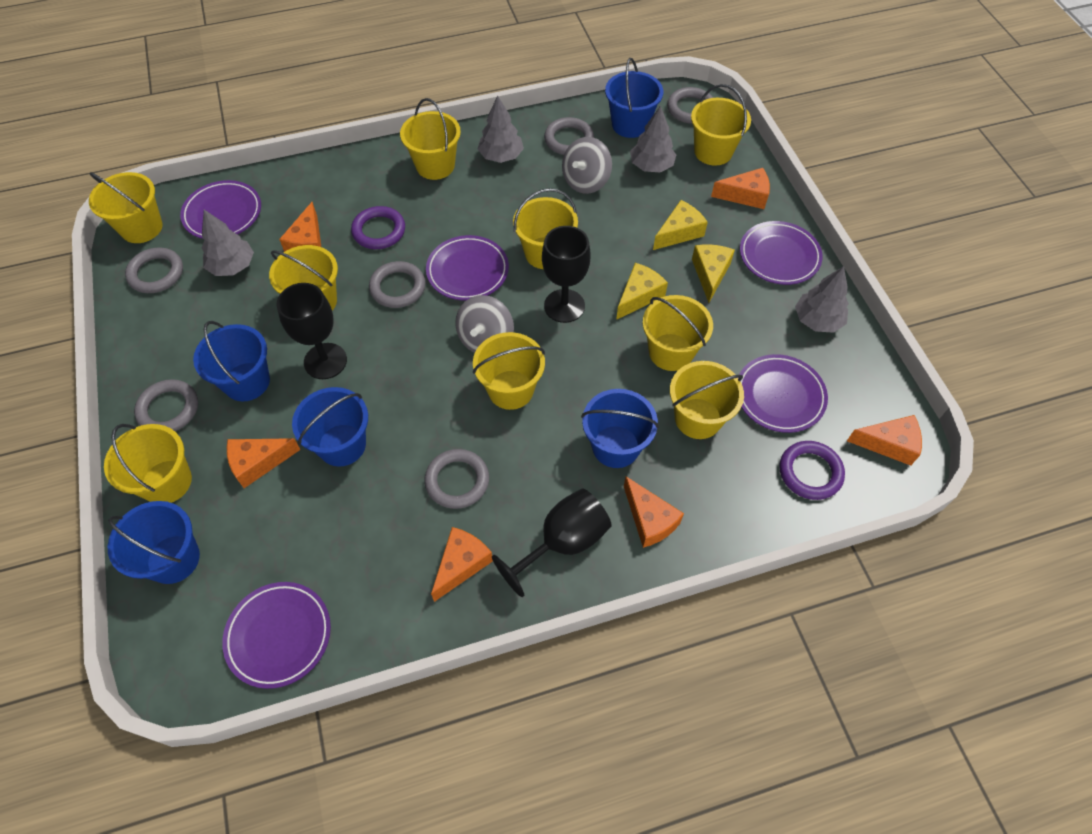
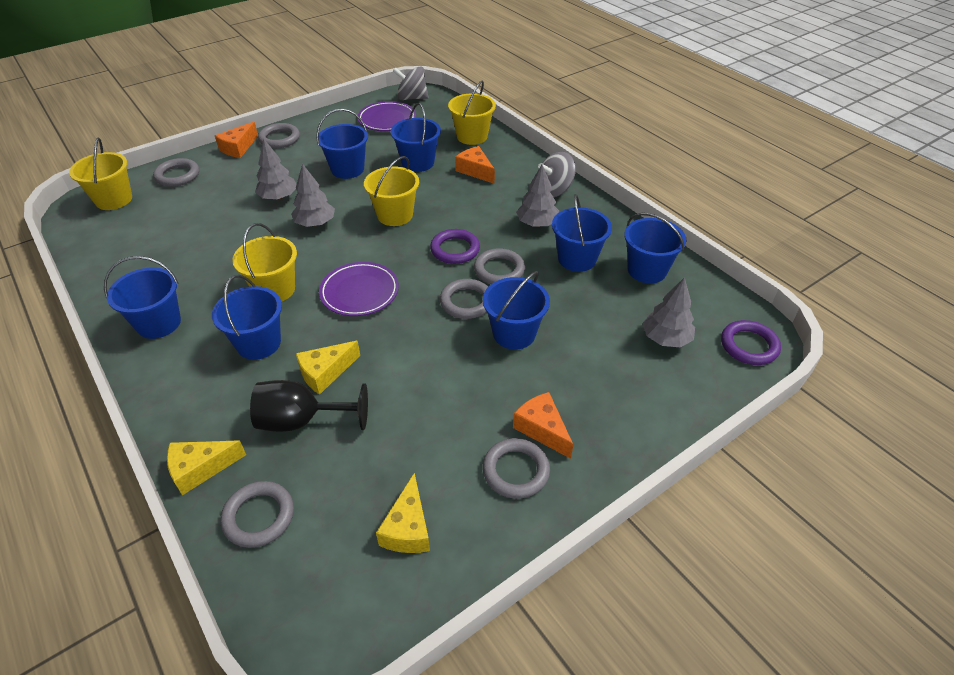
black goblet: 3 -> 1
blue bucket: 5 -> 7
orange cheese: 6 -> 3
purple plate: 5 -> 2
yellow bucket: 9 -> 4

